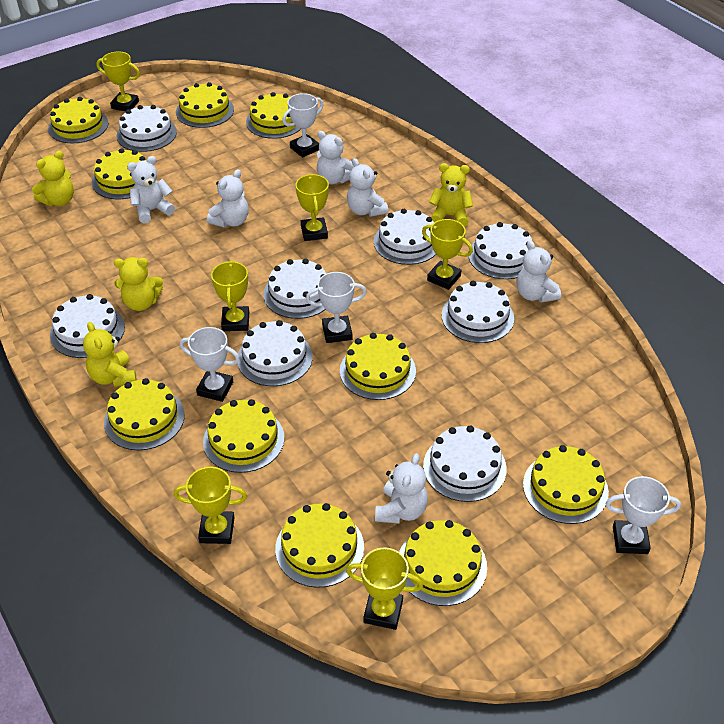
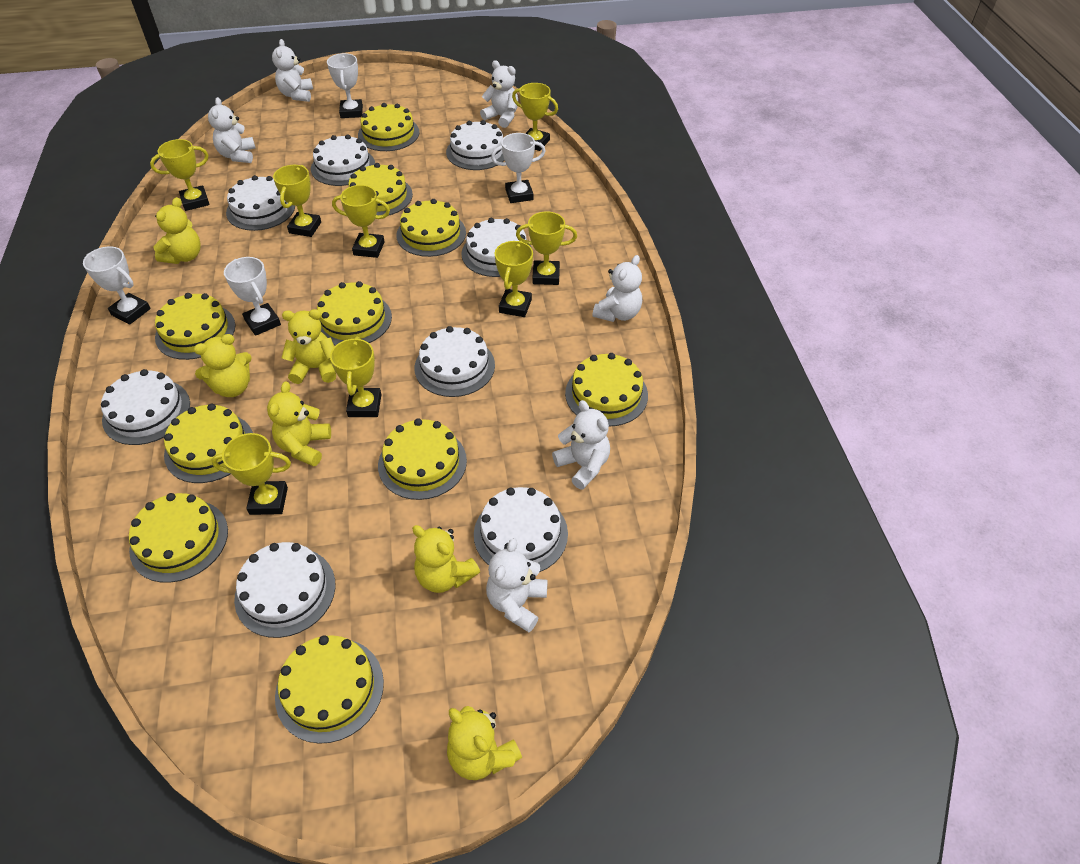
yellow teddy bear: 4 -> 6
yellow trophy: 6 -> 8

